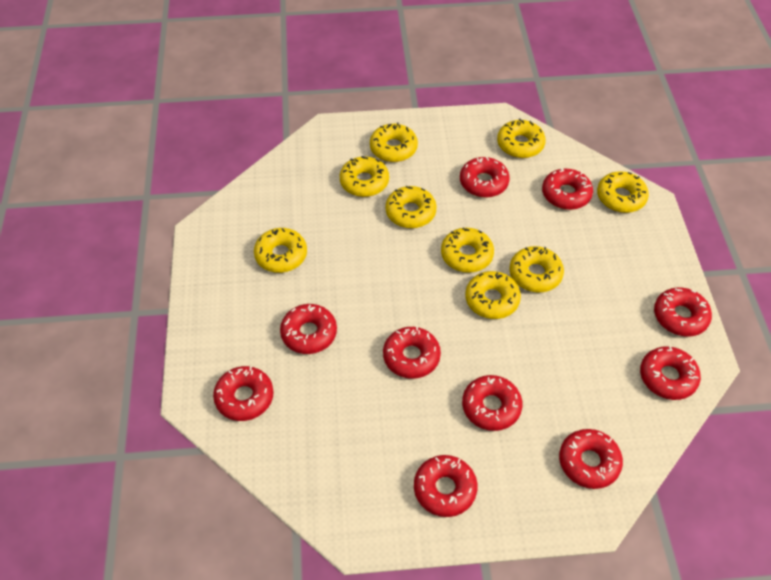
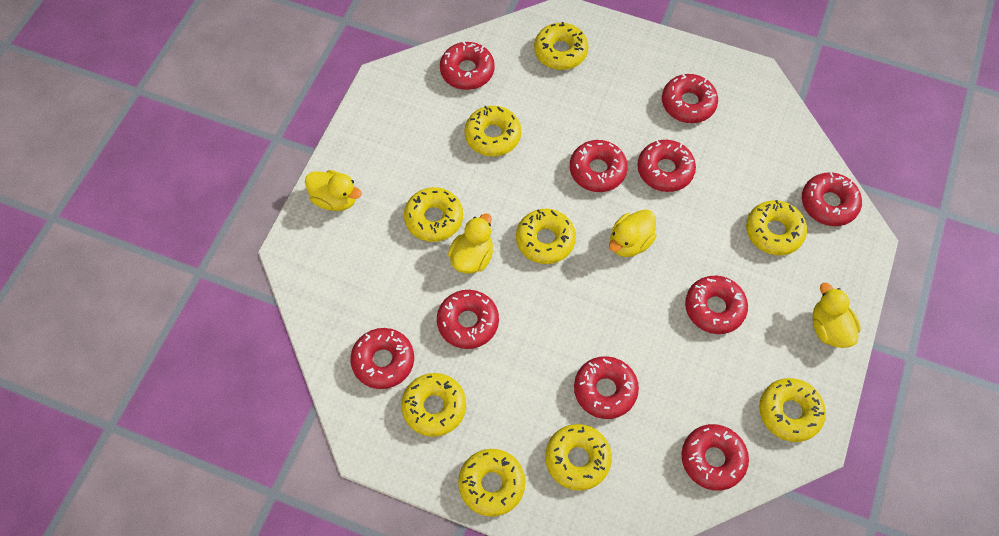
yellow duck: 0 -> 4

